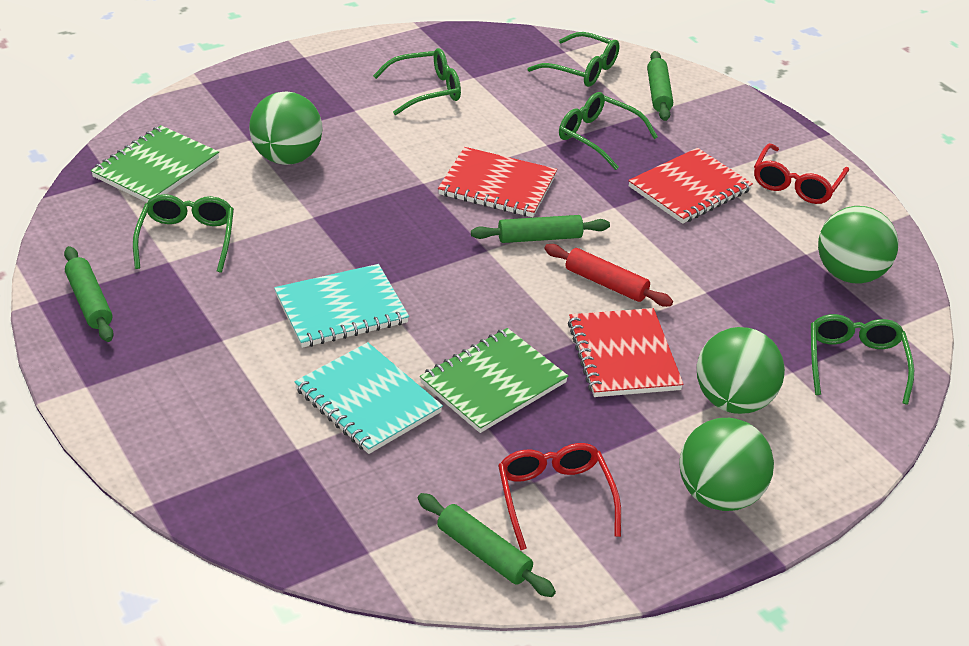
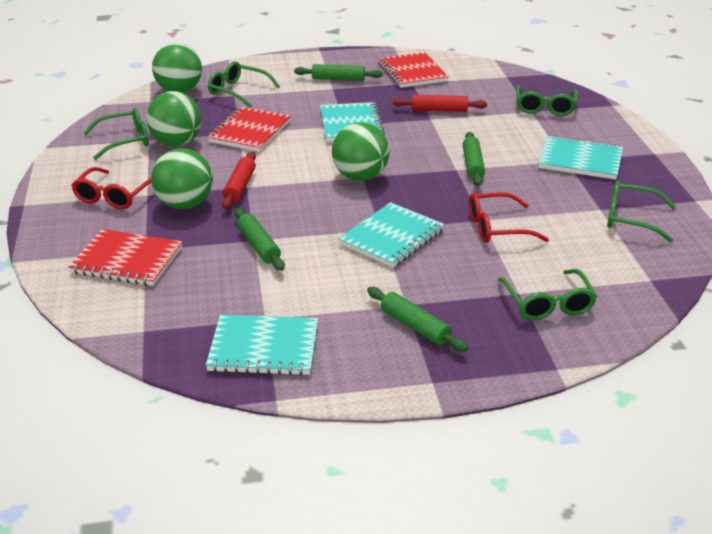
green notebook: 2 -> 0
red rolling pin: 1 -> 2
turquoise notebook: 2 -> 4

